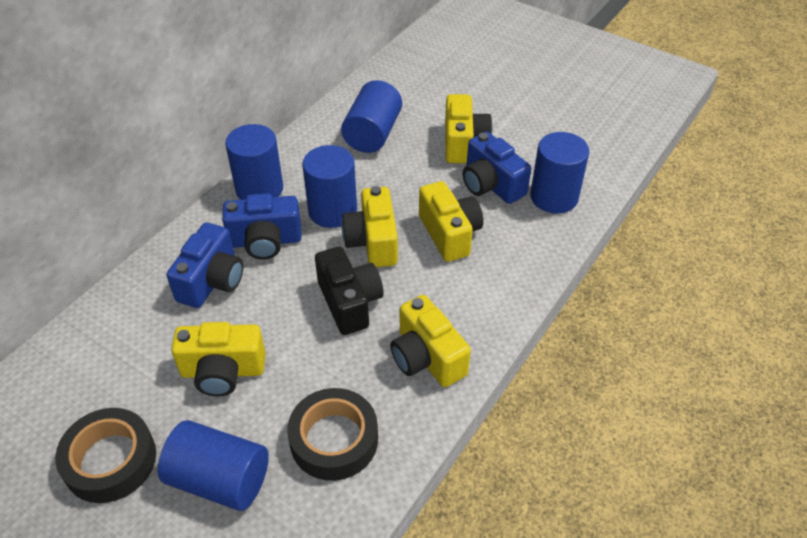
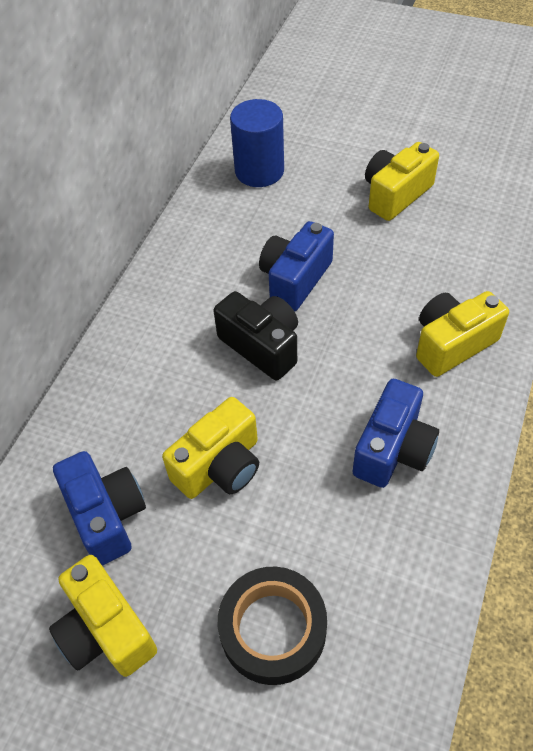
black tape: 2 -> 1
blue cylinder: 5 -> 1
yellow camera: 5 -> 4

